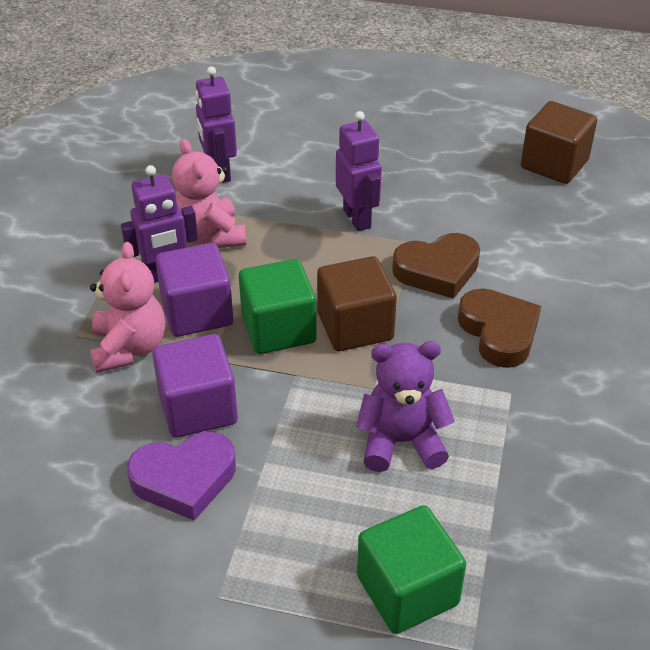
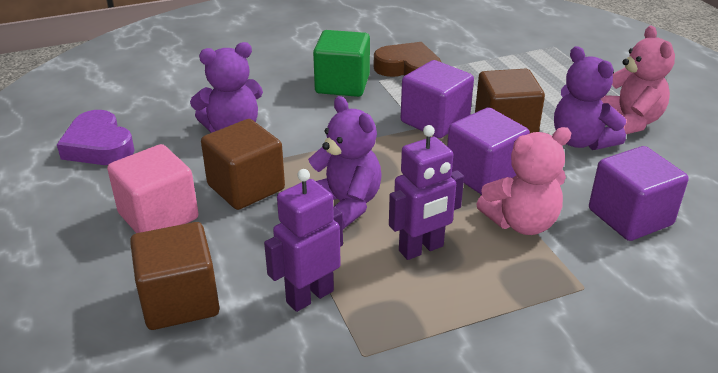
brown cube: 2 -> 3
brown heart: 2 -> 1
green cube: 2 -> 1
pink cube: 0 -> 1
purple cube: 2 -> 3
purple robot: 3 -> 2
purple teddy bear: 1 -> 3

